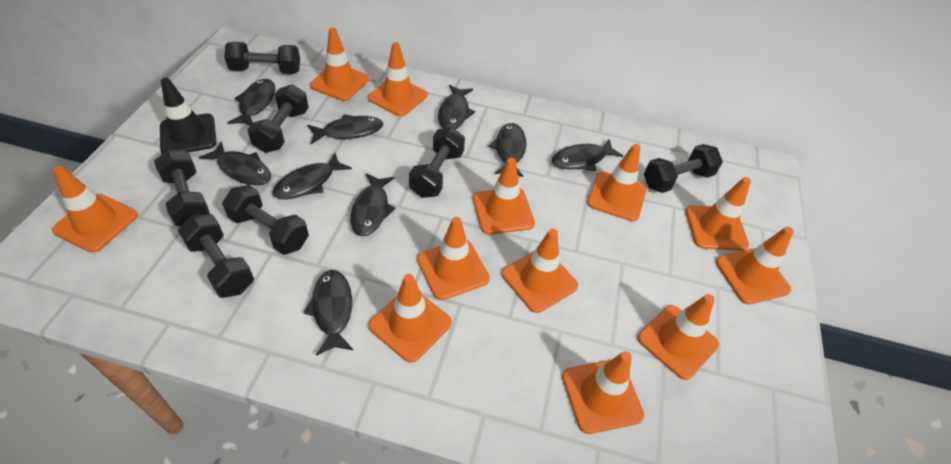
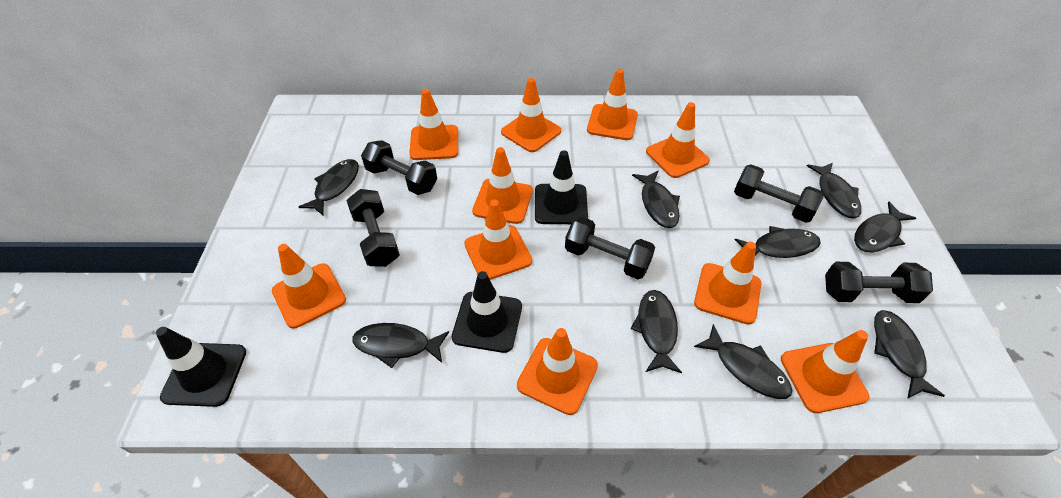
black dumbbell: 7 -> 5
black traffic cone: 1 -> 3
orange traffic cone: 12 -> 10

